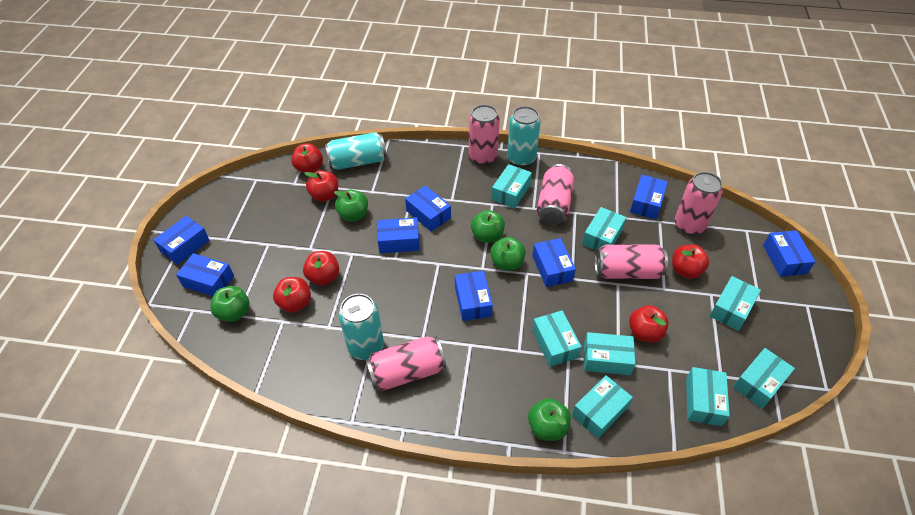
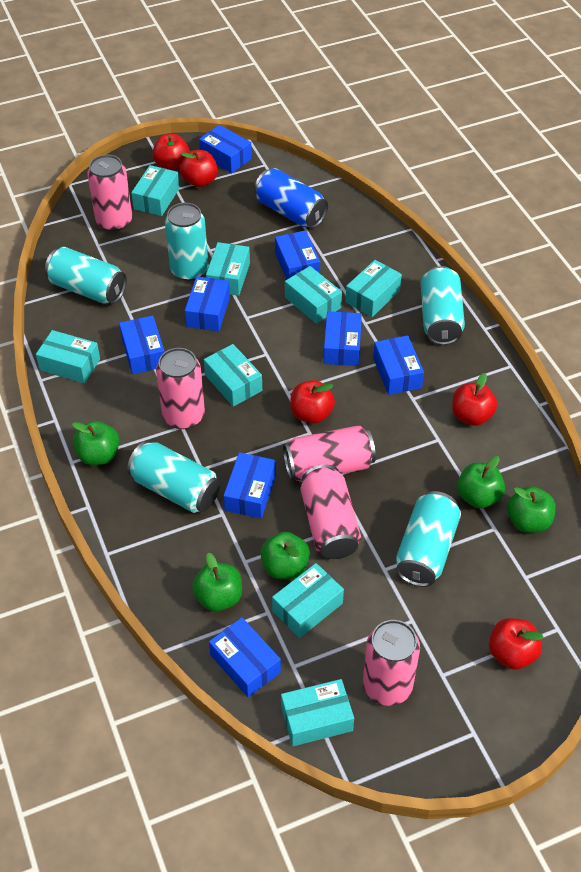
blue can: 0 -> 1
red apple: 6 -> 5
turquoise can: 3 -> 5

